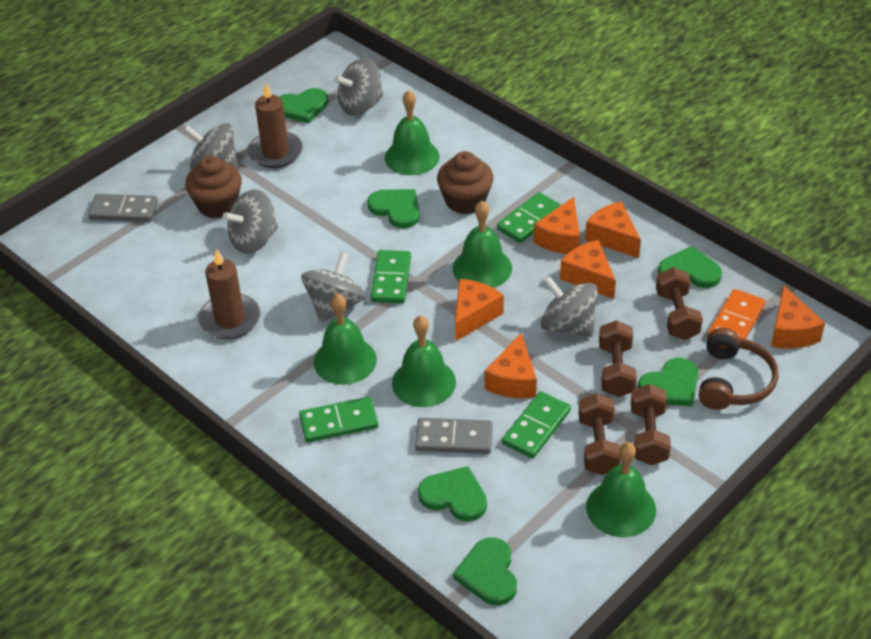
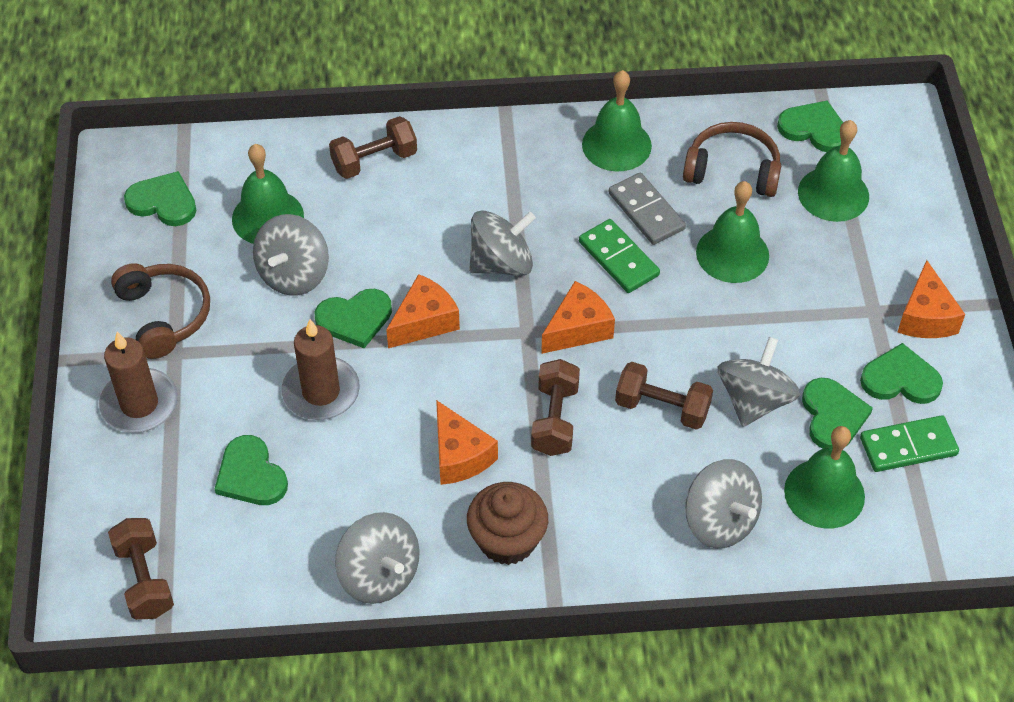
brown cupcake: 2 -> 1
brown headphones: 1 -> 2
green domino: 4 -> 2
grey domino: 2 -> 1
orange cheese: 6 -> 4
orange domino: 1 -> 0

